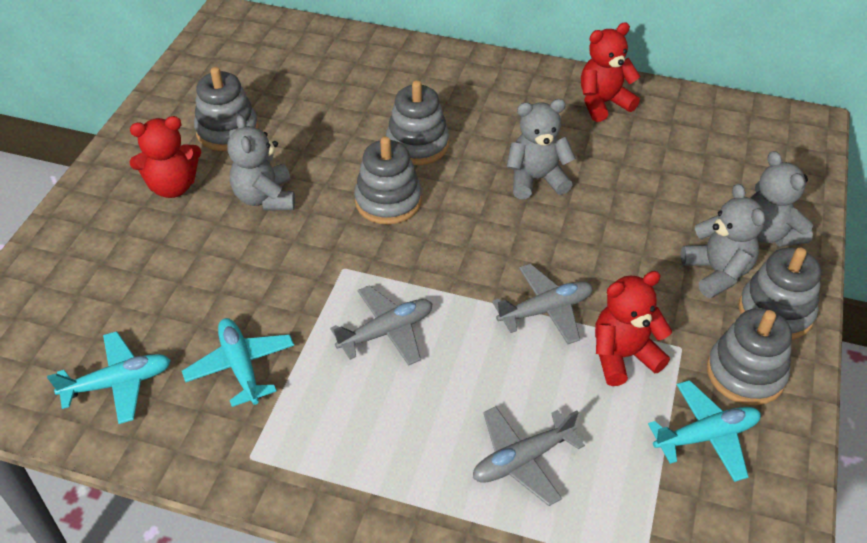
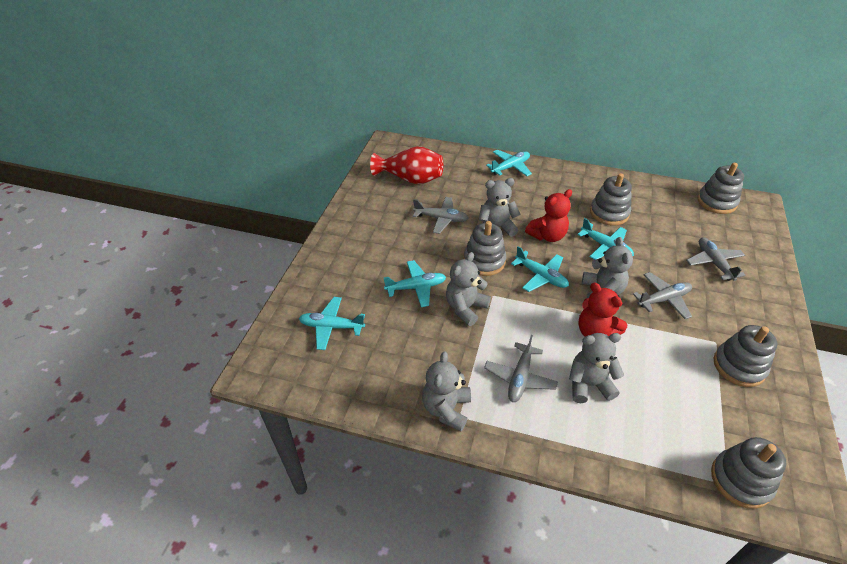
grey plane: 3 -> 4
grey teddy bear: 4 -> 5
red teddy bear: 3 -> 2
red vase: 0 -> 1
turquoise plane: 3 -> 5

